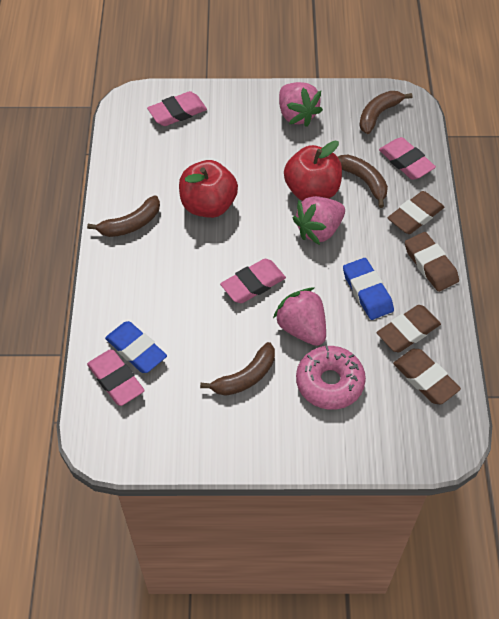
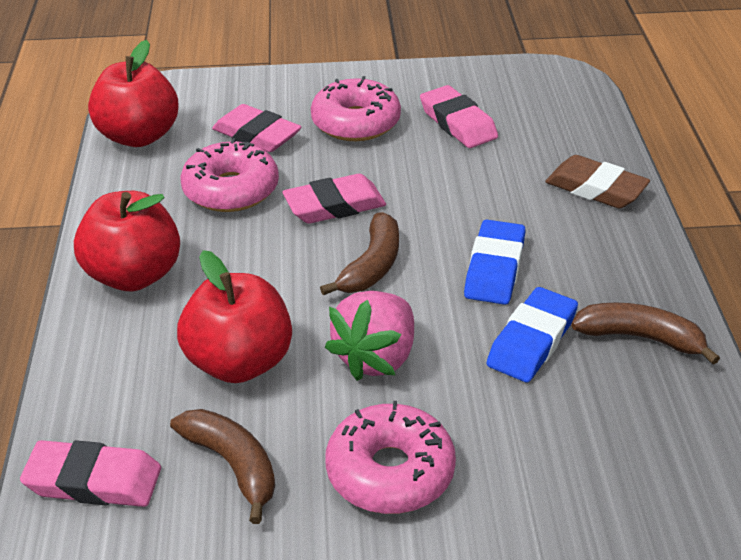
brown banana: 4 -> 3
brown eraser: 4 -> 1
pink donut: 1 -> 3
pink strawberry: 3 -> 1
red apple: 2 -> 3

